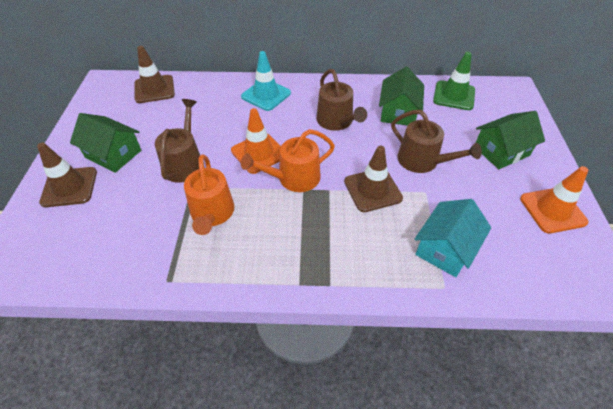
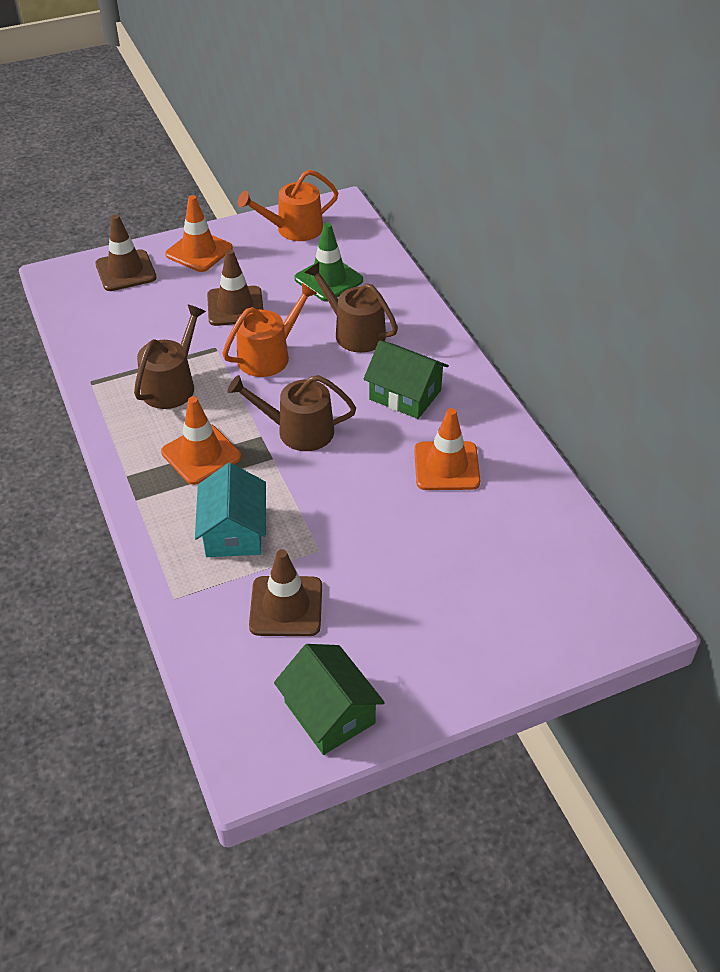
green house: 3 -> 2
orange traffic cone: 2 -> 3
turquoise traffic cone: 1 -> 0

